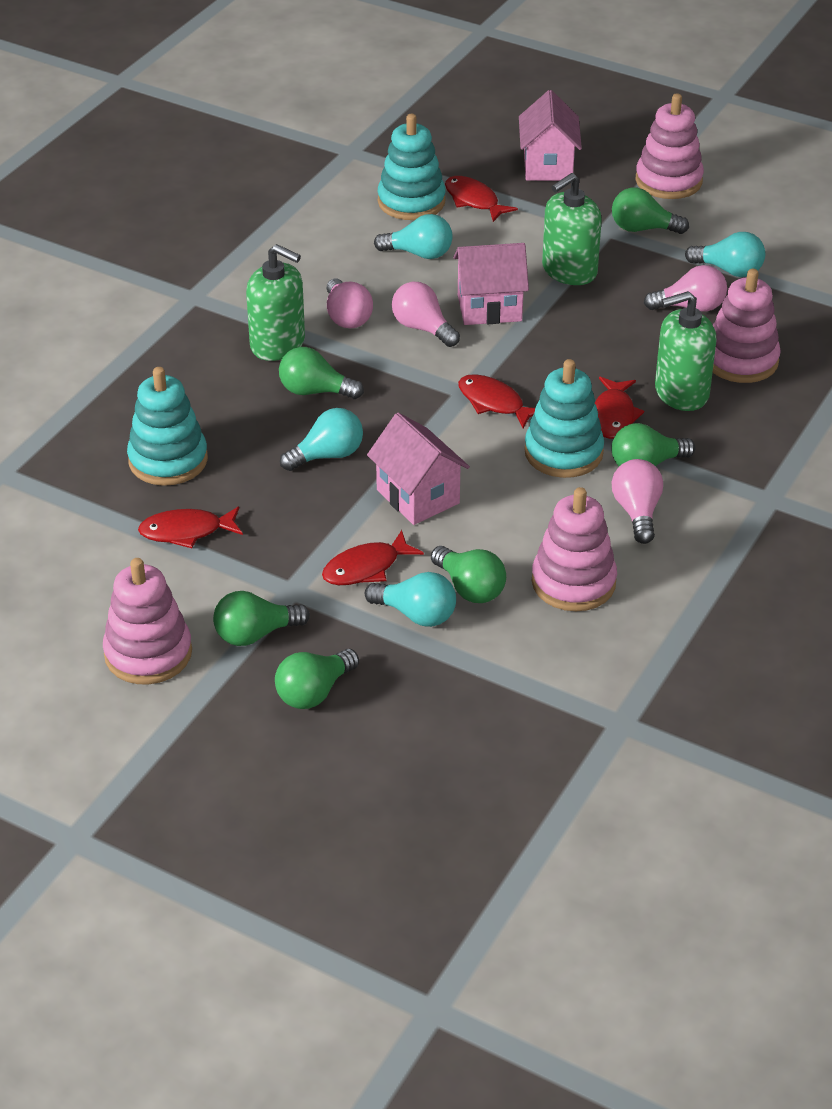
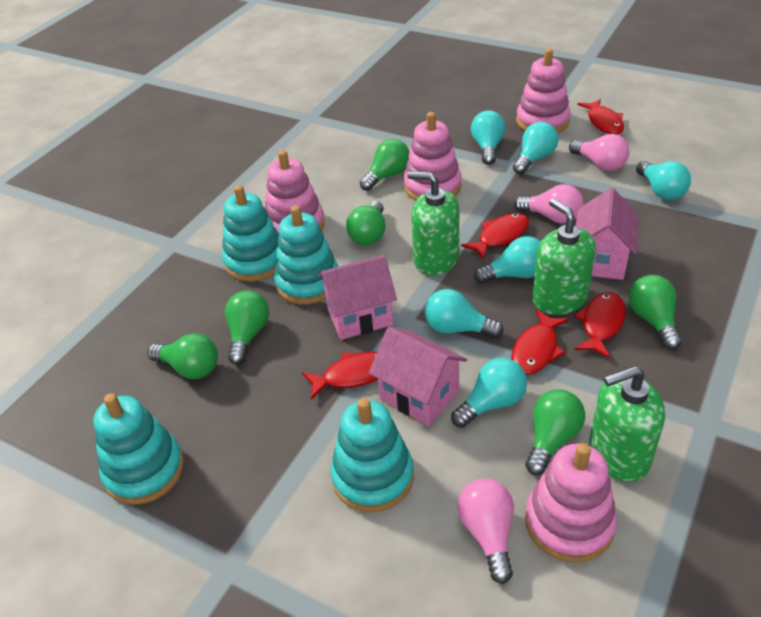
pink light bulb: 4 -> 3
turquoise light bulb: 4 -> 6
turquoise stacking toy: 3 -> 4

